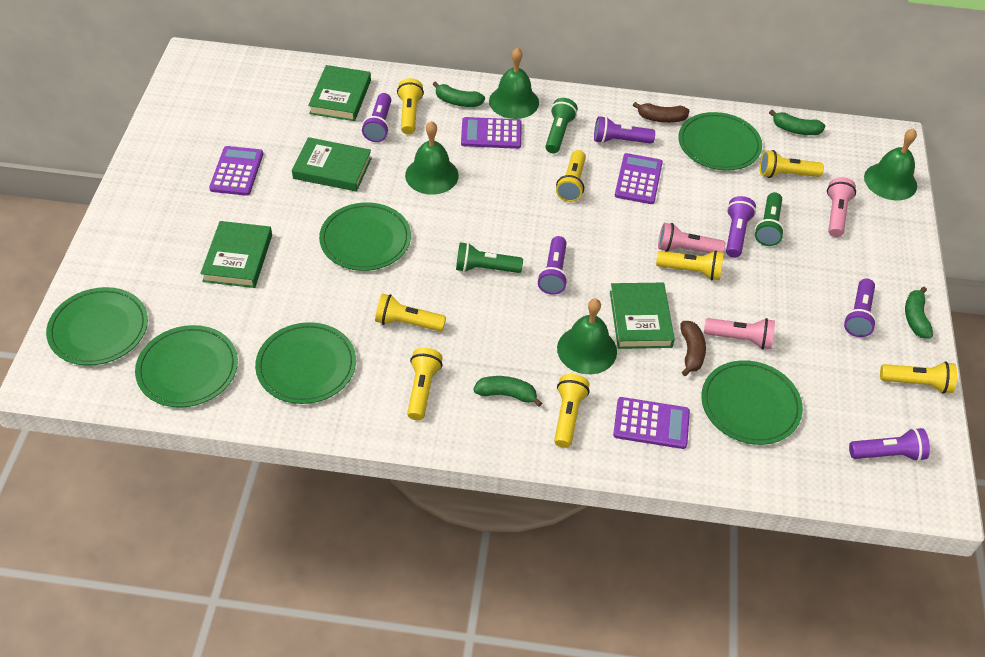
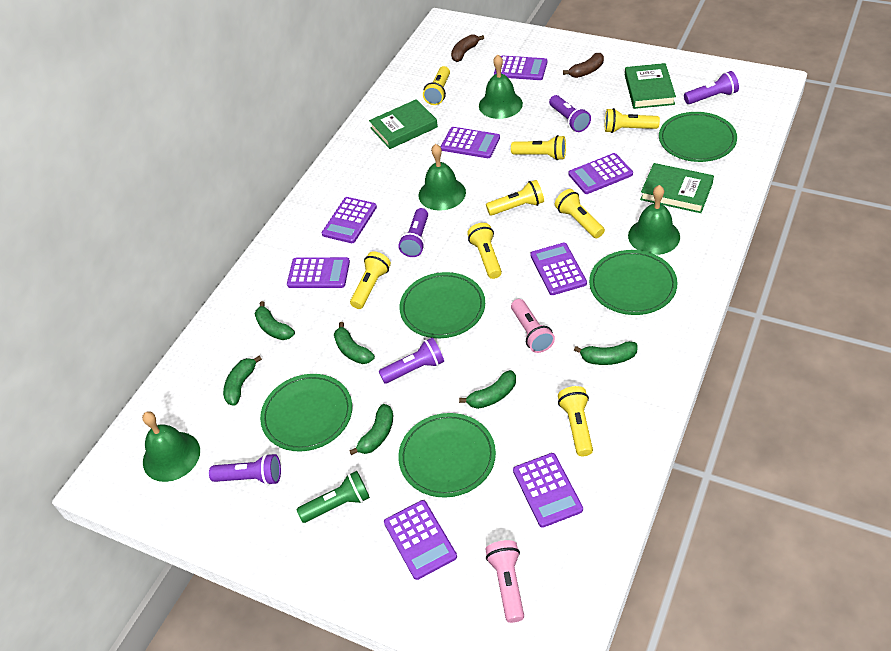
green banana: 4 -> 6
green book: 4 -> 3
green flashlight: 3 -> 1
green plate: 6 -> 5
pink flashlight: 3 -> 2
purple calculator: 4 -> 8
purple flashlight: 6 -> 5

